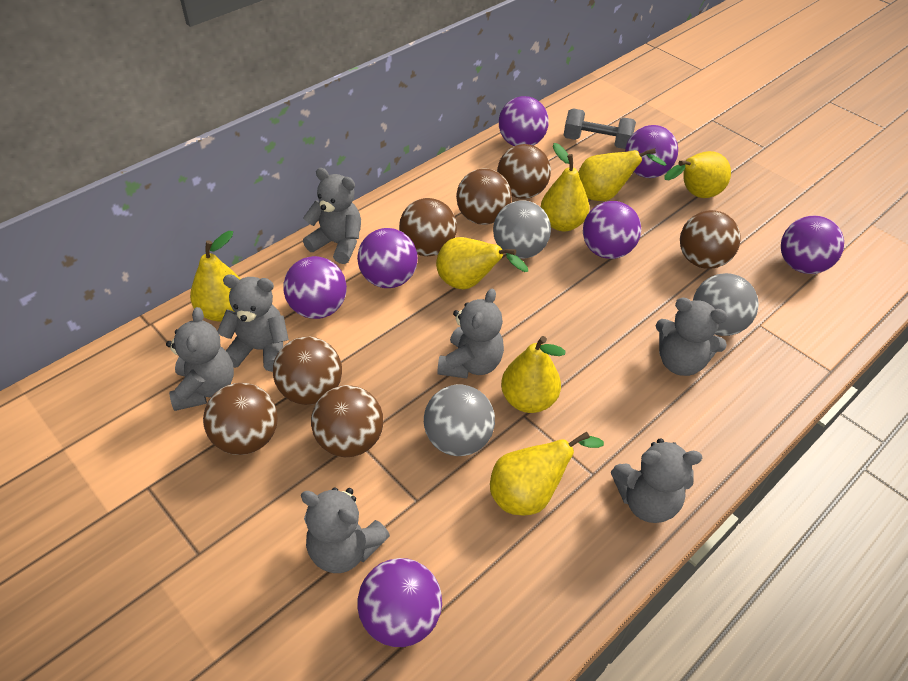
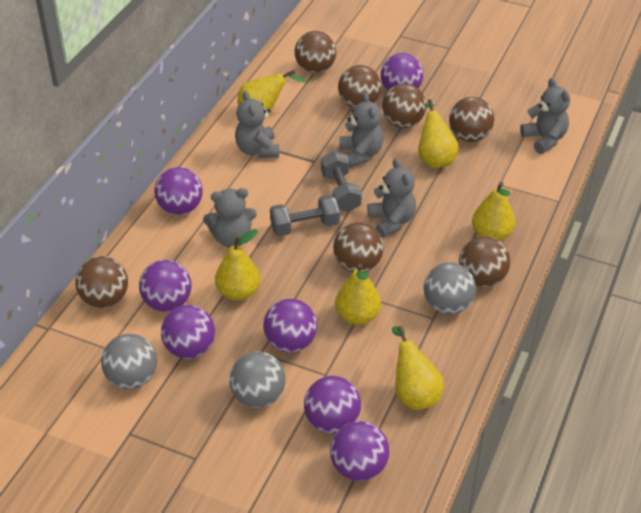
grey dumbbell: 1 -> 2
grey teddy bear: 7 -> 5
yellow pear: 7 -> 6

